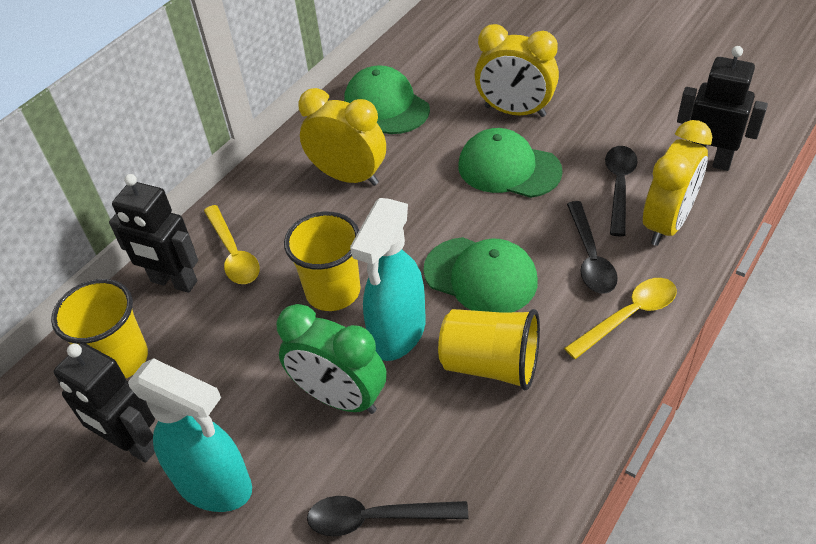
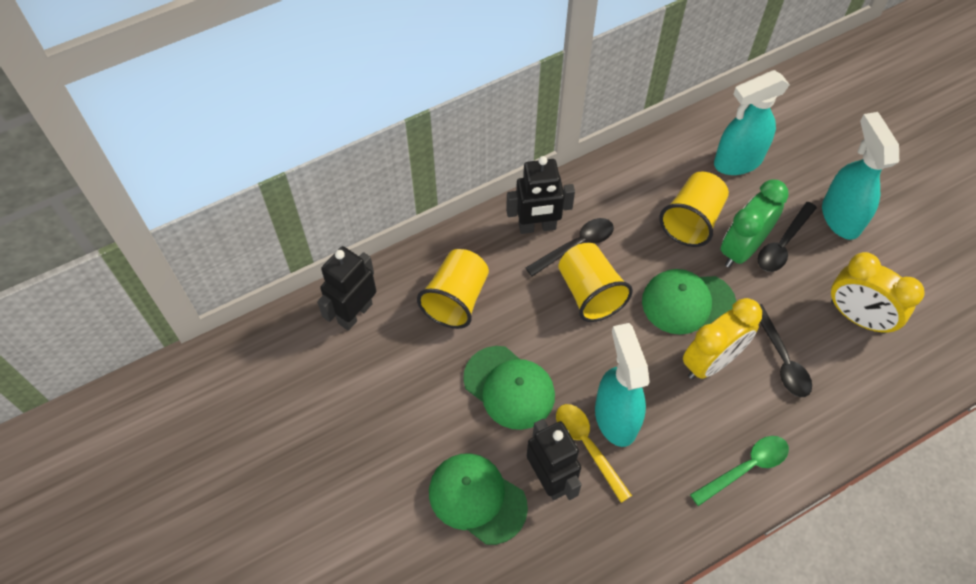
green spoon: 0 -> 1
turquoise spray bottle: 2 -> 3
yellow clock: 3 -> 2
yellow spoon: 2 -> 1

